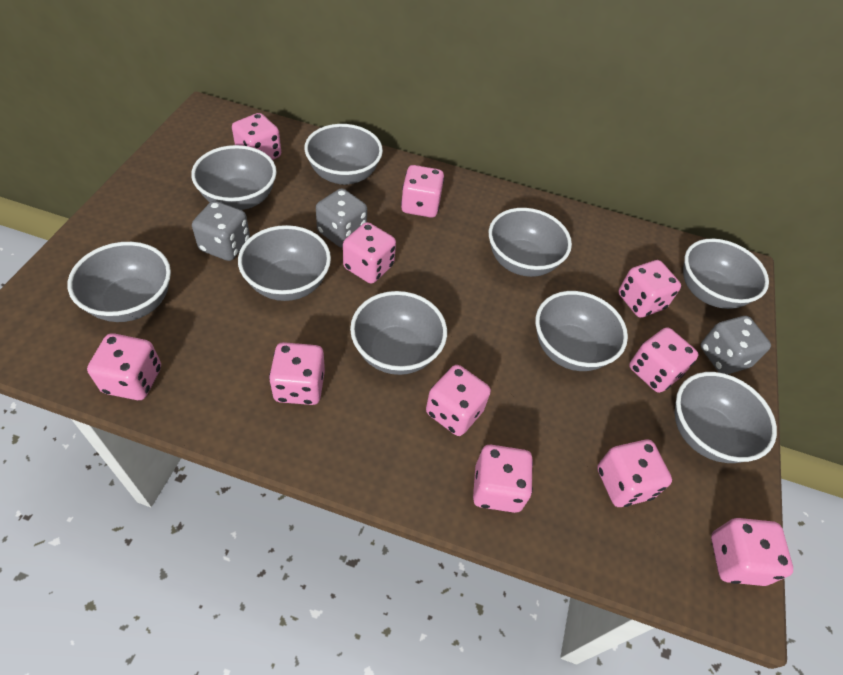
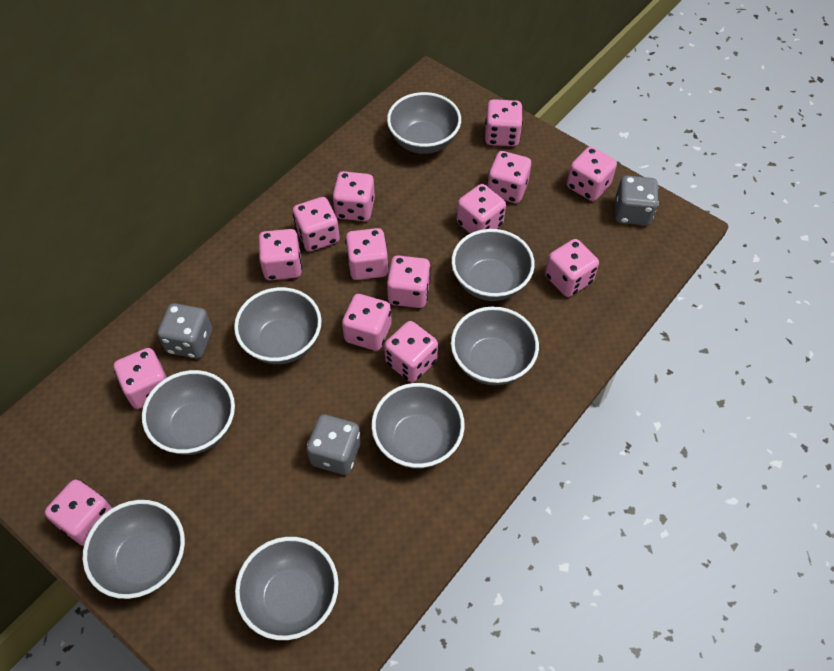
grey bowl: 9 -> 8
pink dice: 11 -> 14

